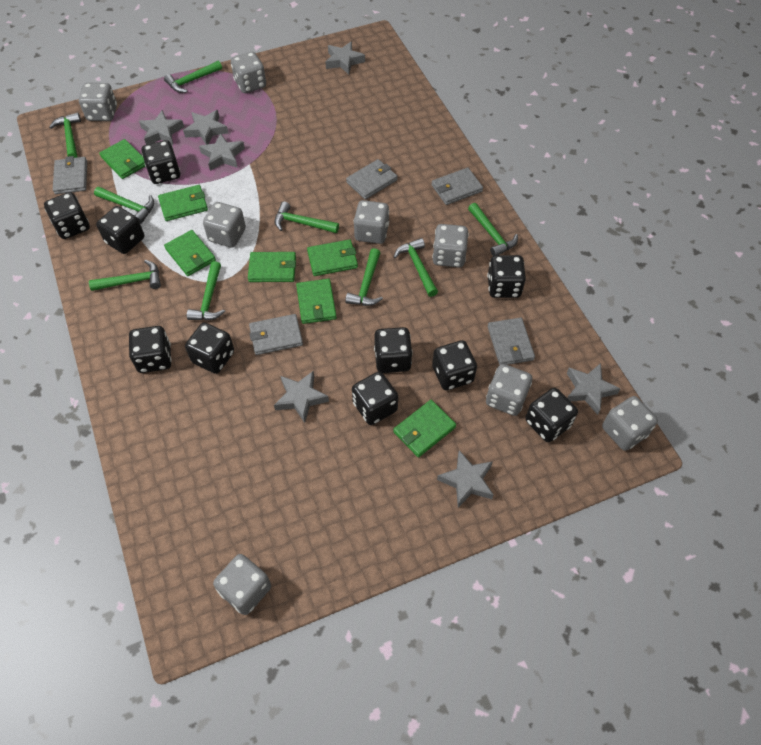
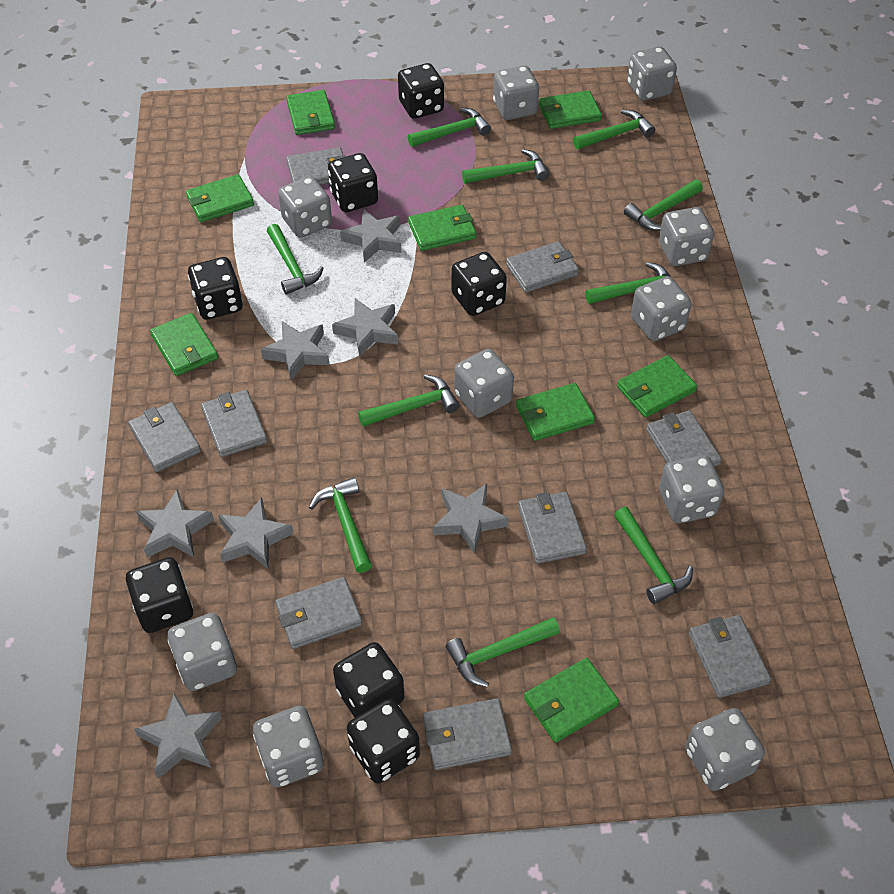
black dice: 10 -> 7
green hammer: 9 -> 10
green wallet: 7 -> 8
grey dice: 8 -> 10
grey wallet: 5 -> 9

